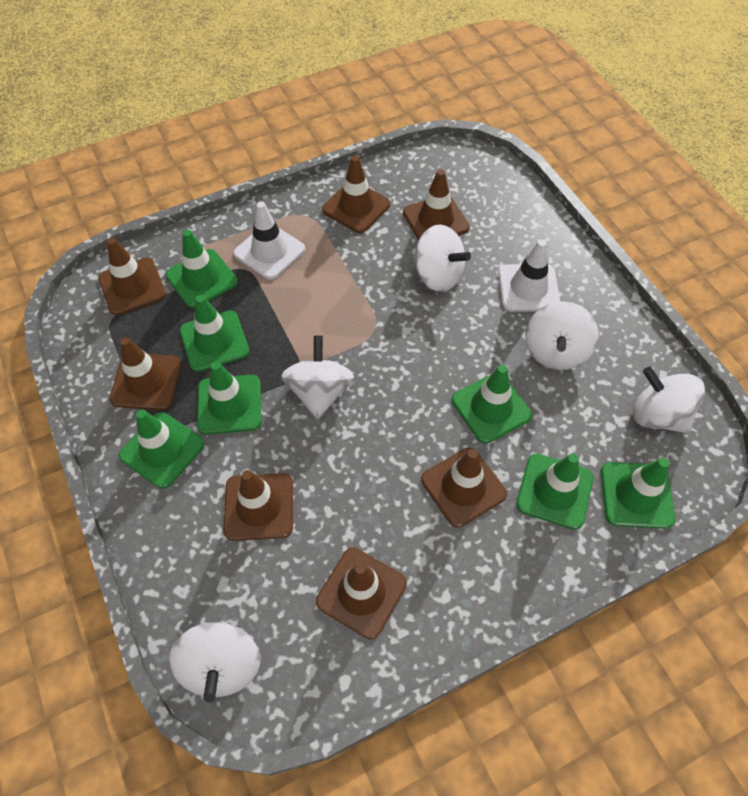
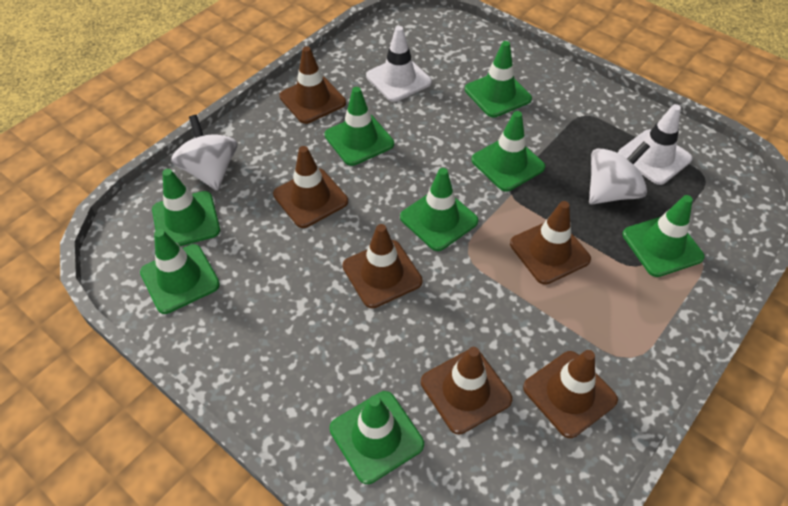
brown traffic cone: 7 -> 6
green traffic cone: 7 -> 8
white spinning top: 5 -> 2

